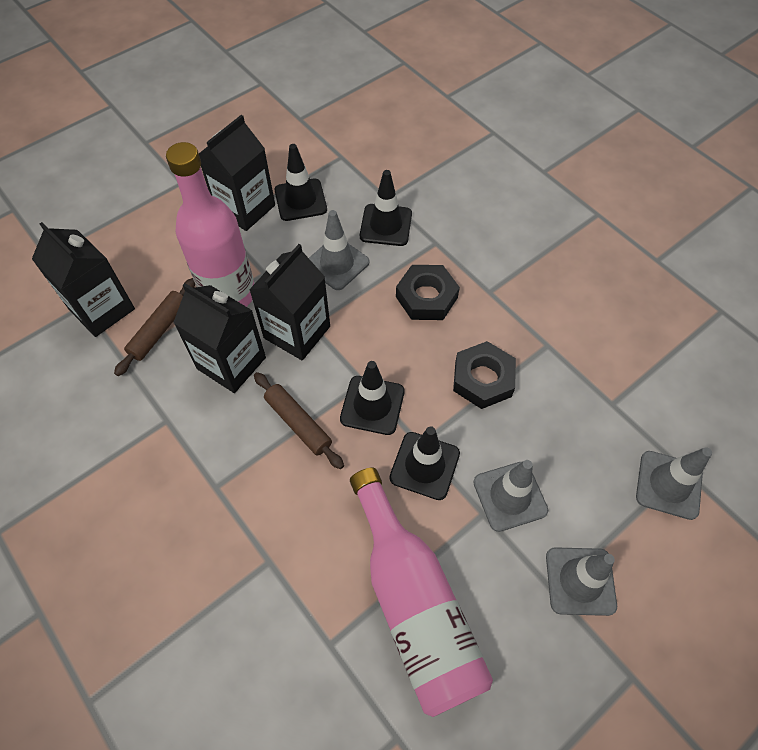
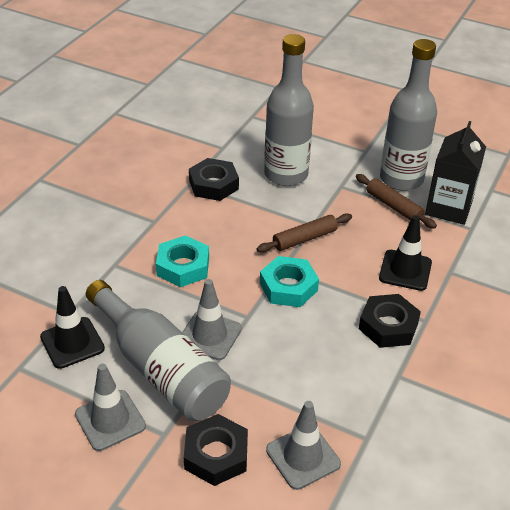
black carton: 4 -> 1
black nut: 2 -> 3
black traffic cone: 4 -> 2
grey bottle: 0 -> 3
grey traffic cone: 4 -> 3
pink bottle: 2 -> 0
turquoise nut: 0 -> 2

